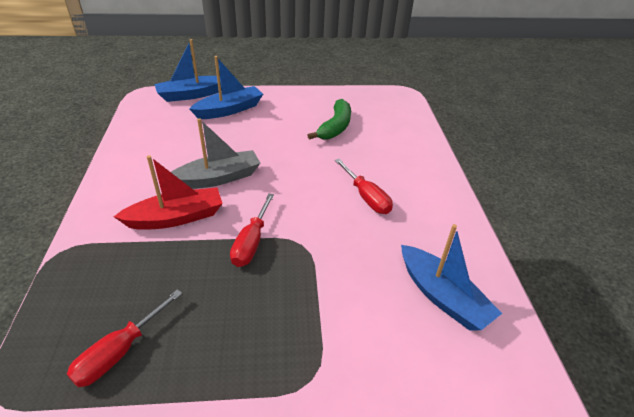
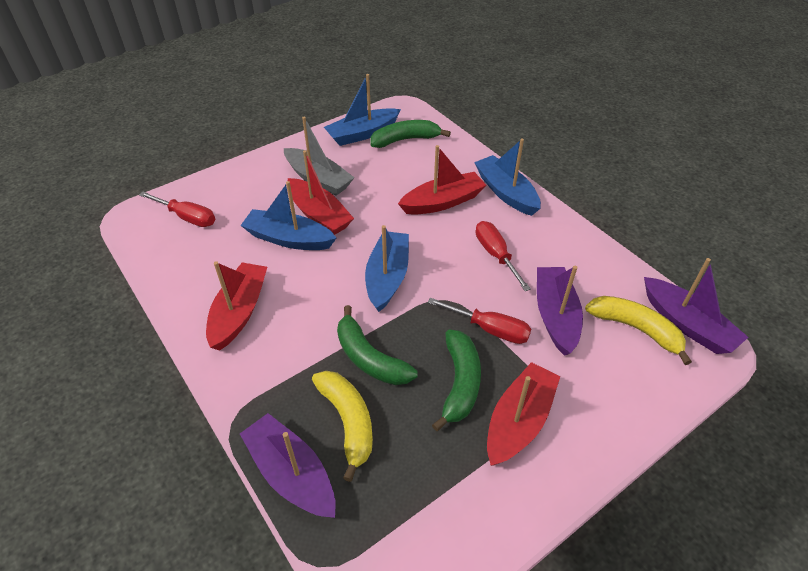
blue boat: 3 -> 4
green banana: 1 -> 3
purple boat: 0 -> 3
red boat: 1 -> 4
yellow banana: 0 -> 2

